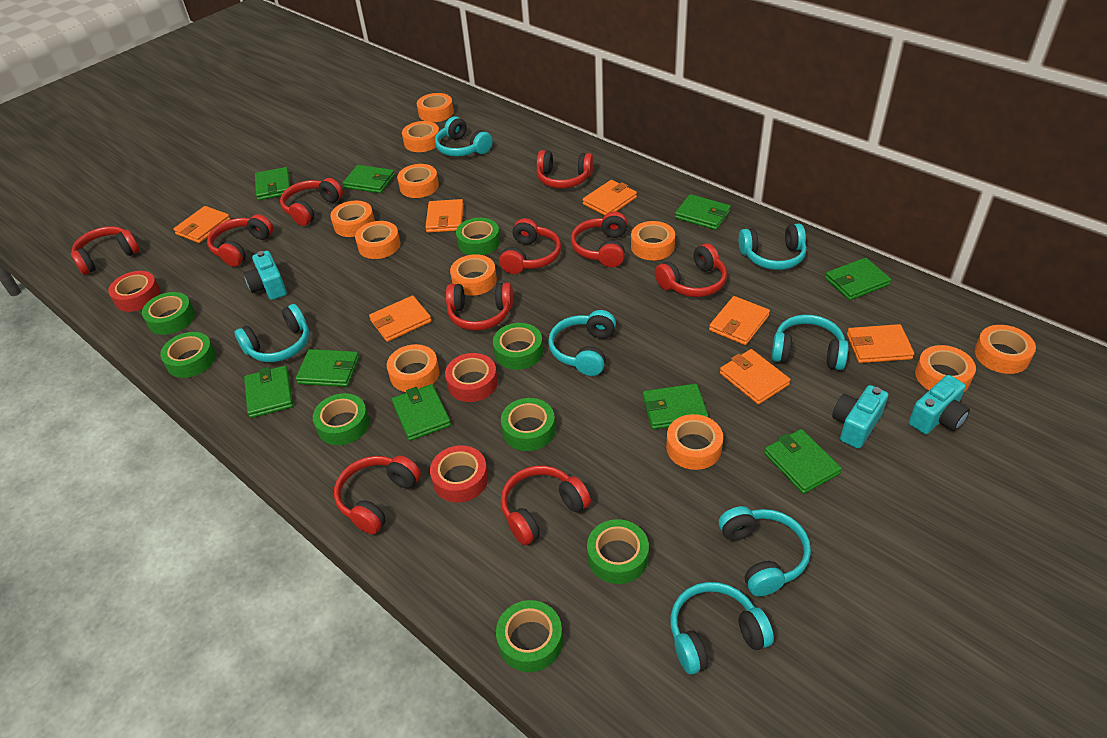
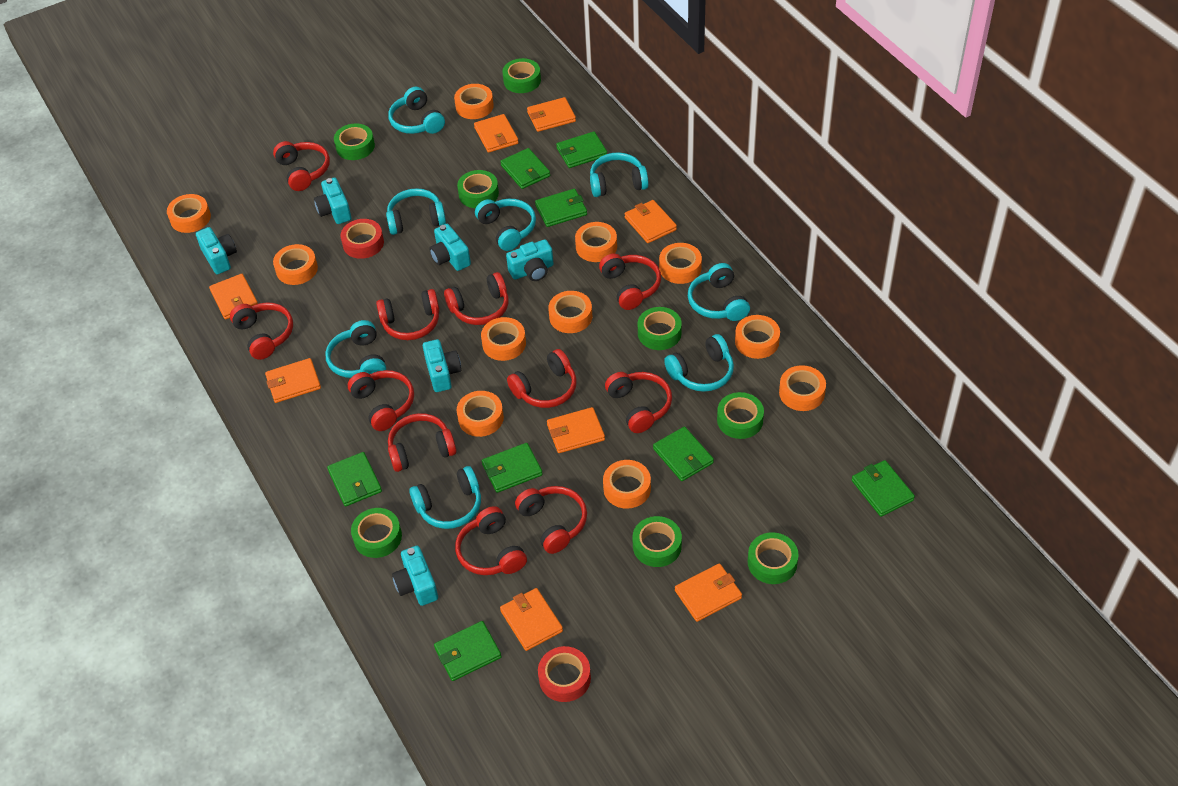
green wallet: 9 -> 8
orange wallet: 7 -> 8
red headphones: 10 -> 11
red tape: 3 -> 2
turquoise camera: 3 -> 6
turquoise headphones: 7 -> 8

